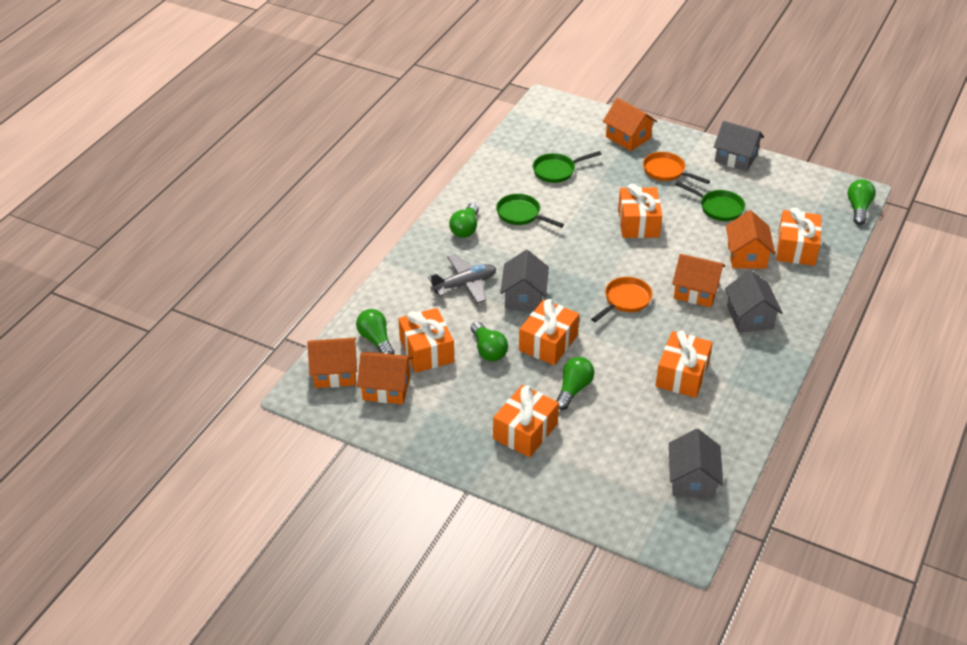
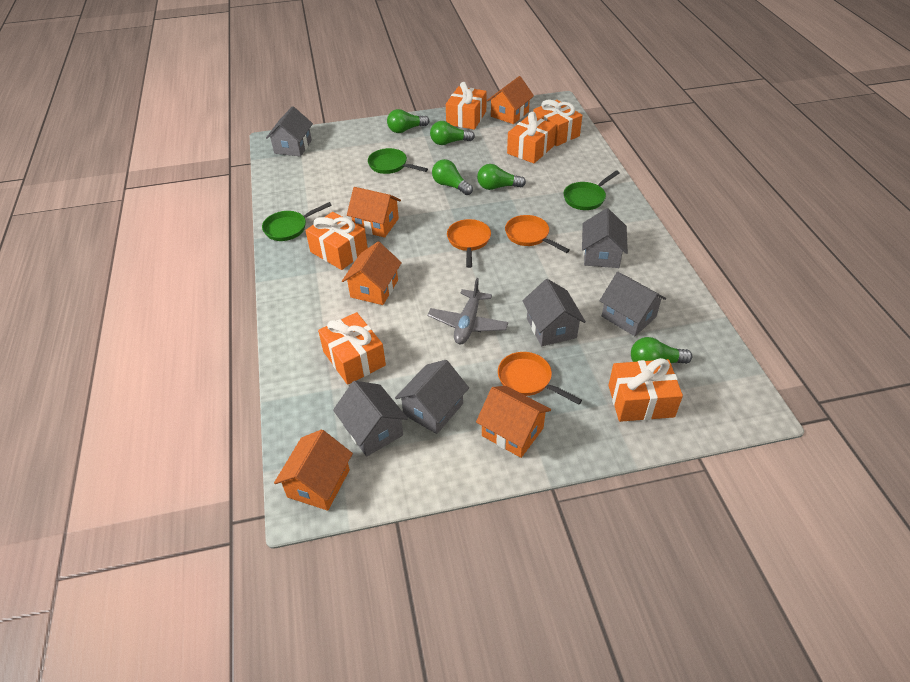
grey house: 4 -> 6
orange pan: 2 -> 3

